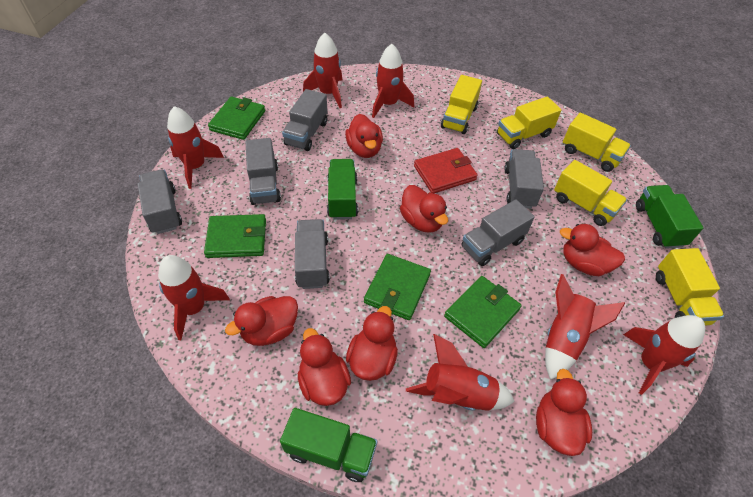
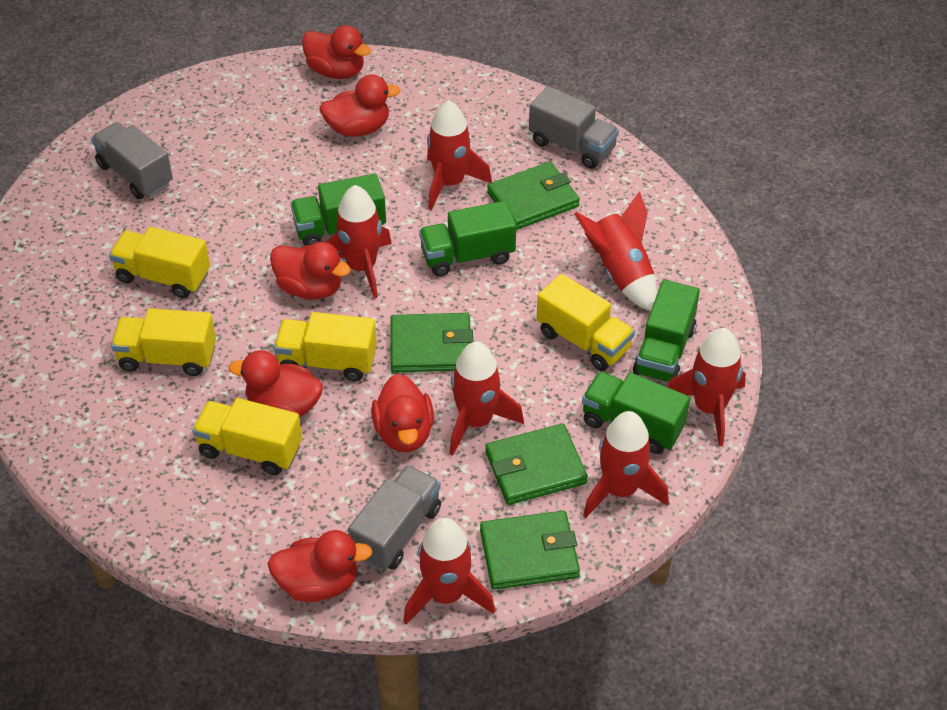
green truck: 3 -> 4
grey truck: 6 -> 3
red duck: 7 -> 6
red wallet: 1 -> 0

